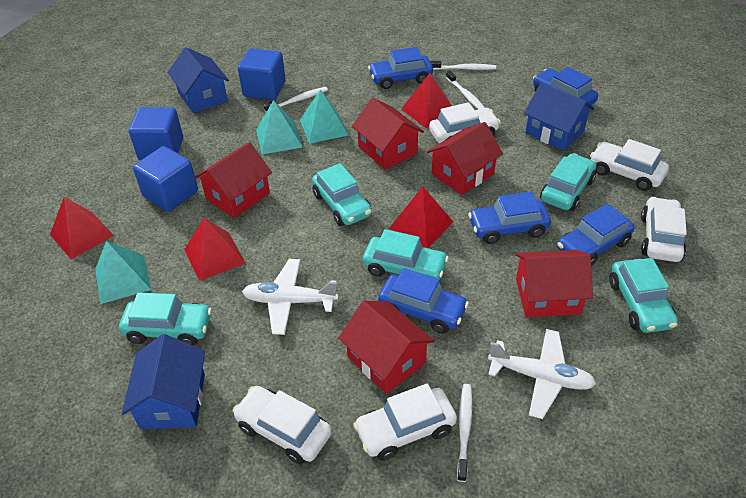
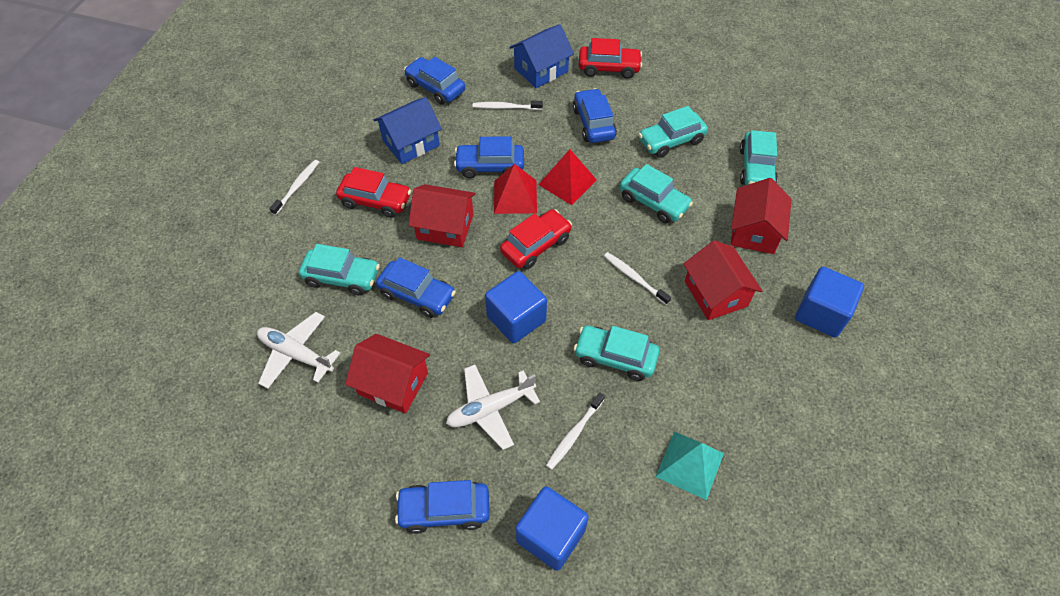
blue house: 3 -> 2
red car: 0 -> 3
red house: 5 -> 4
red pyramid: 4 -> 2
turquoise pyramid: 3 -> 1
white car: 5 -> 0

